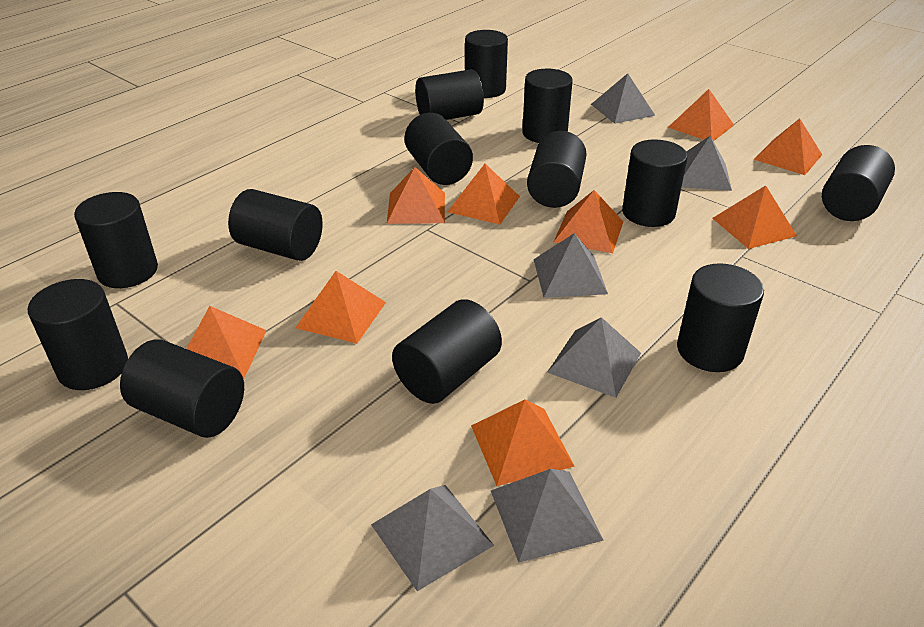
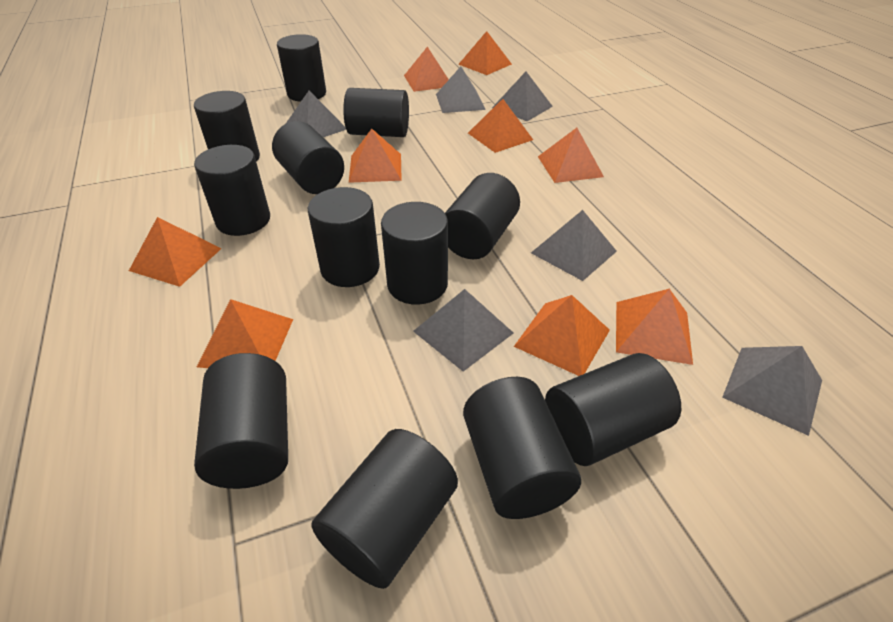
black cylinder: 13 -> 12

